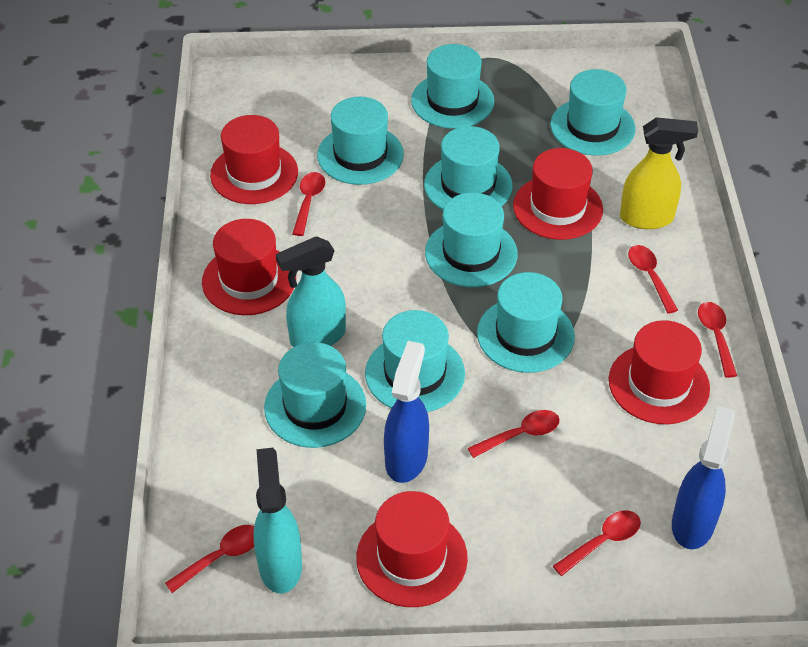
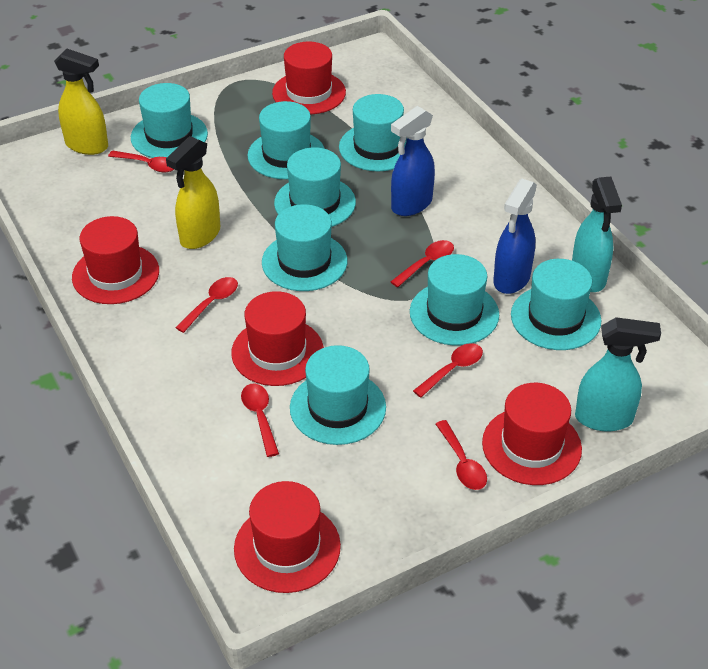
yellow spray bottle: 1 -> 2

